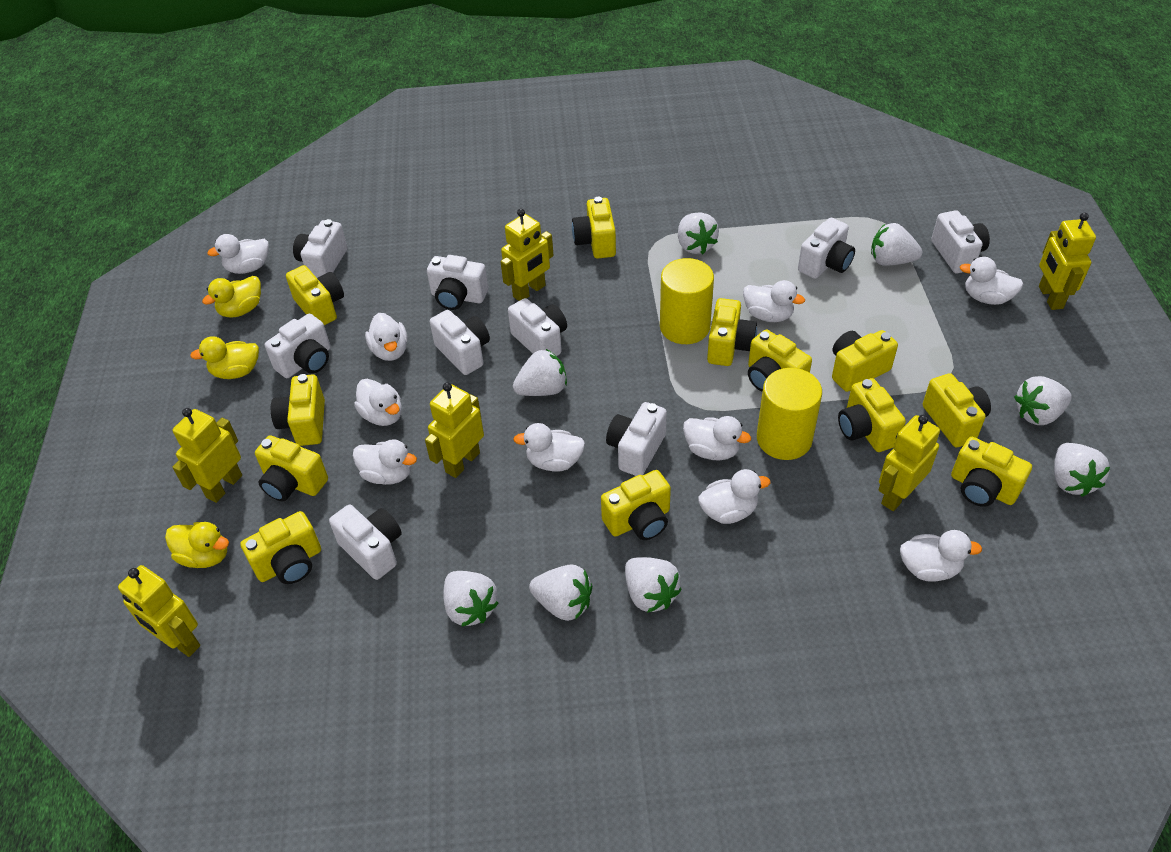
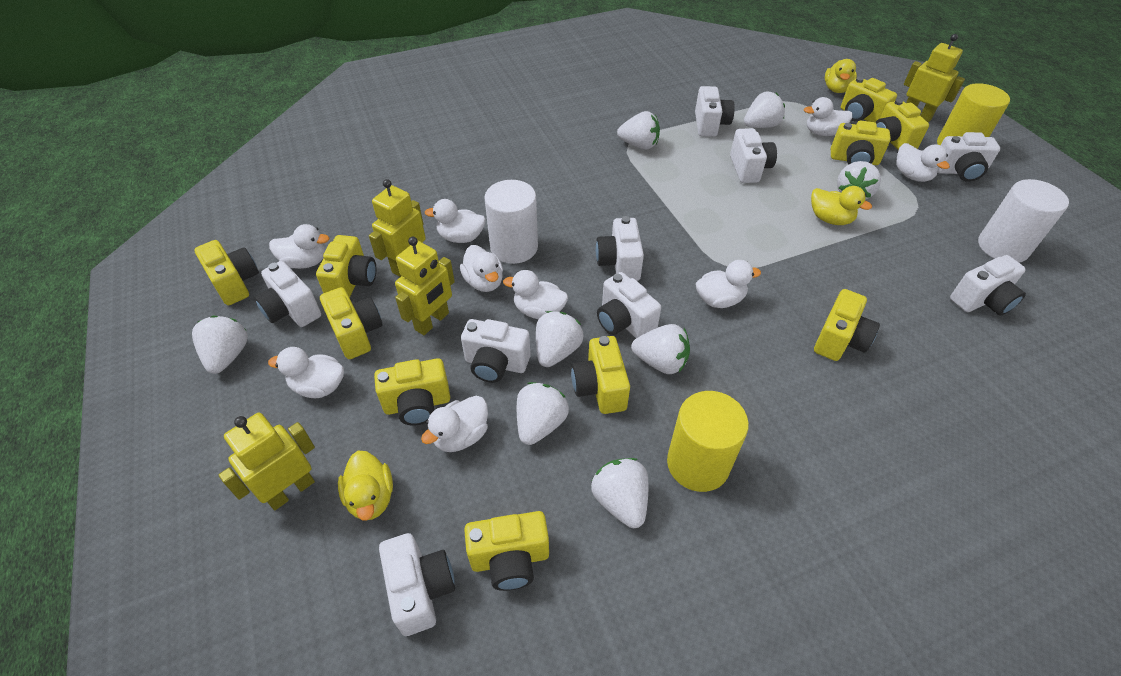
white cylinder: 0 -> 2
white duck: 10 -> 9
yellow camera: 12 -> 10
yellow robot: 6 -> 4

